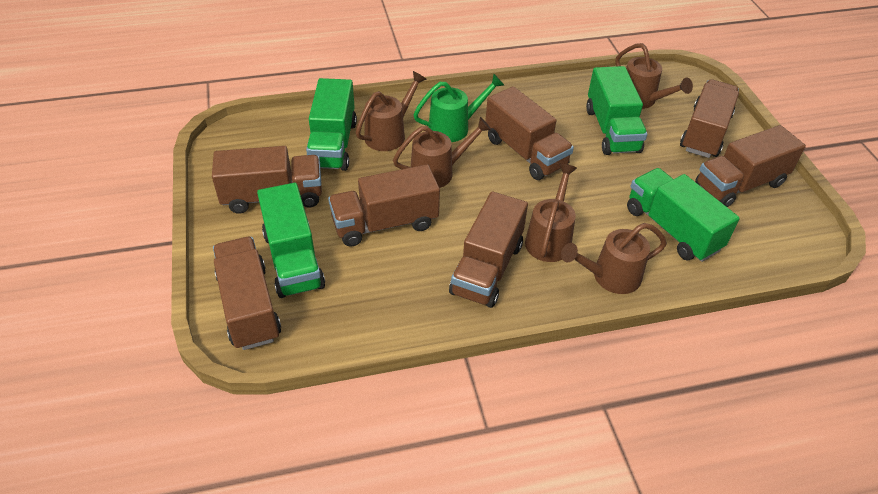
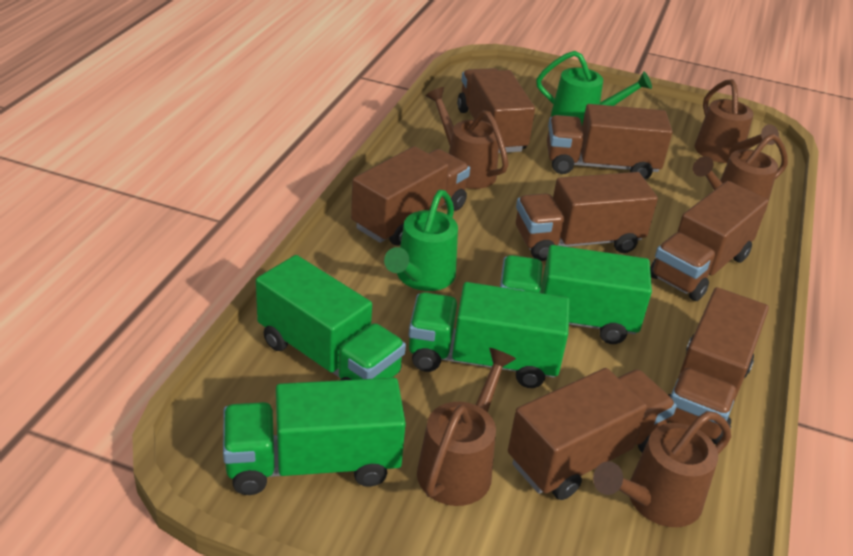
green watering can: 1 -> 2

